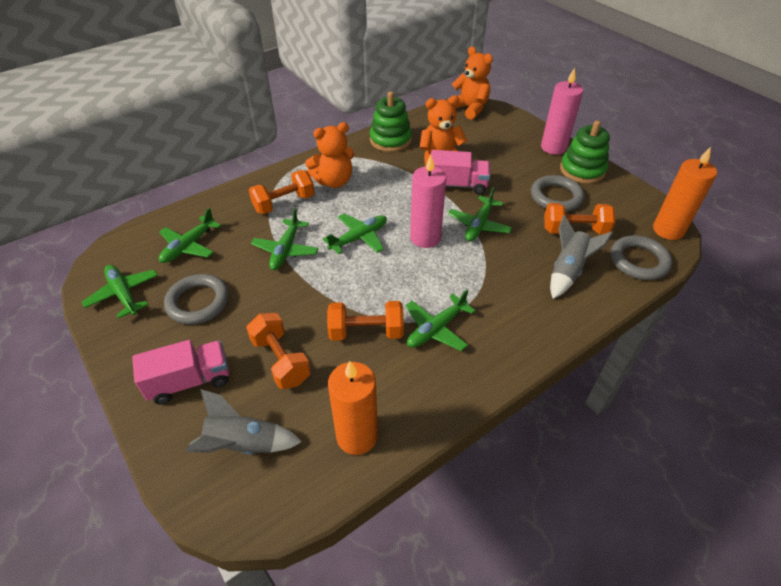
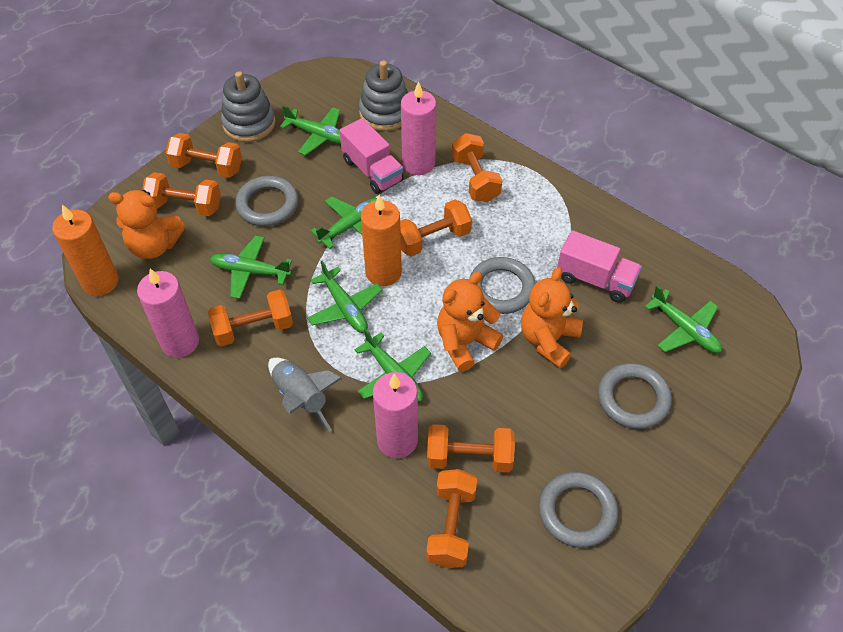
green stacking toy: 2 -> 0
grey ring: 3 -> 4
grey rocket: 2 -> 1
grey stacking toy: 0 -> 2
orange dumbbell: 4 -> 7
pink candle: 2 -> 3

